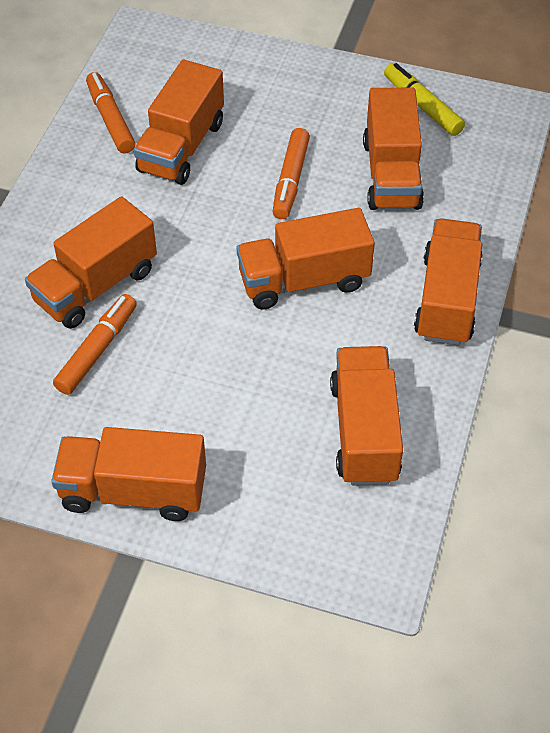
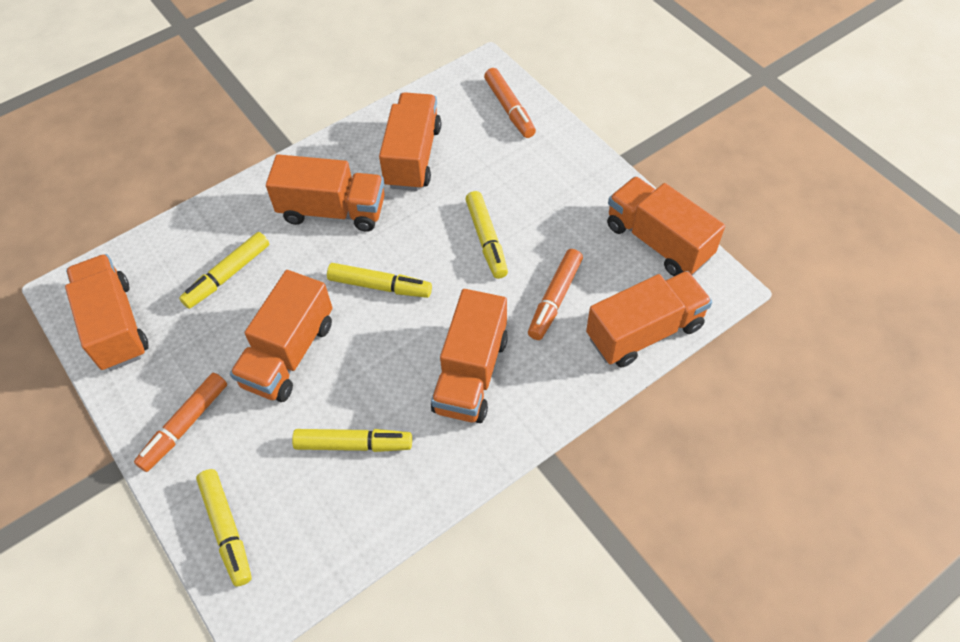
yellow marker: 1 -> 5

